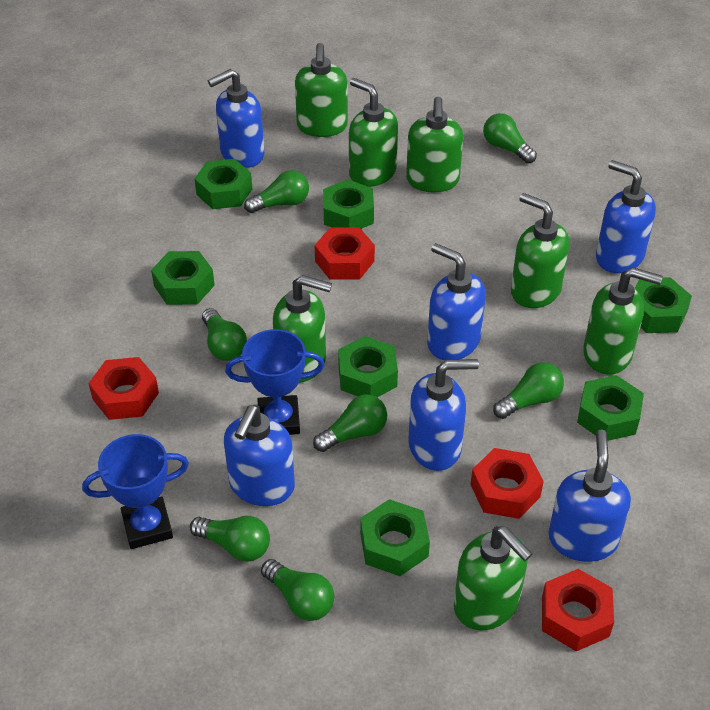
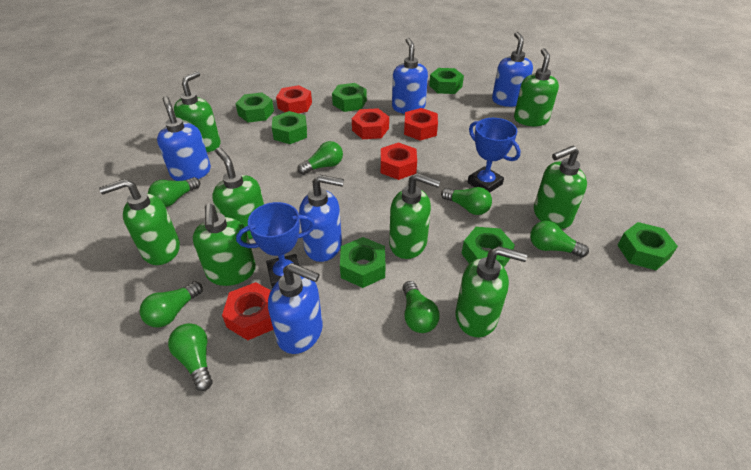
blue soap dispenser: 6 -> 5
green soap dispenser: 7 -> 8
red nut: 4 -> 5

